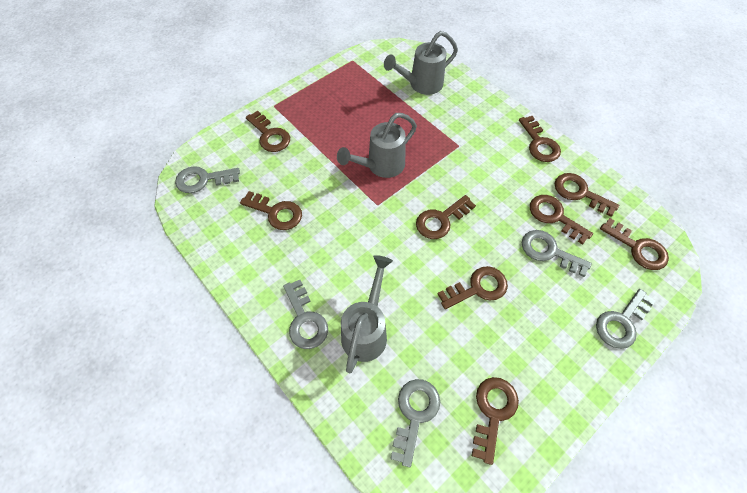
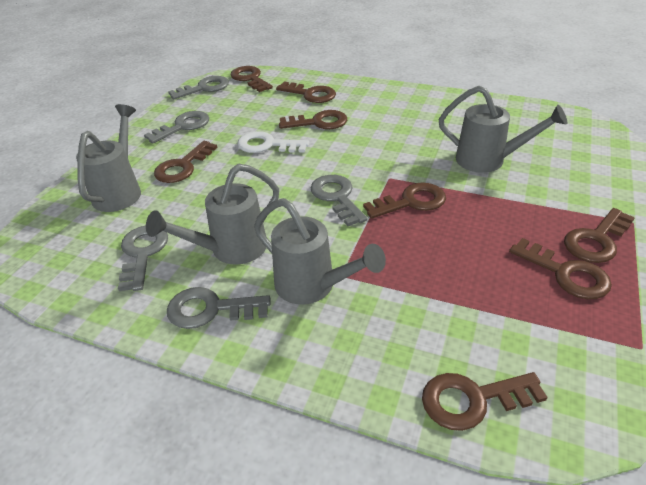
brown key: 9 -> 8
grey watering can: 3 -> 4
white key: 0 -> 1

